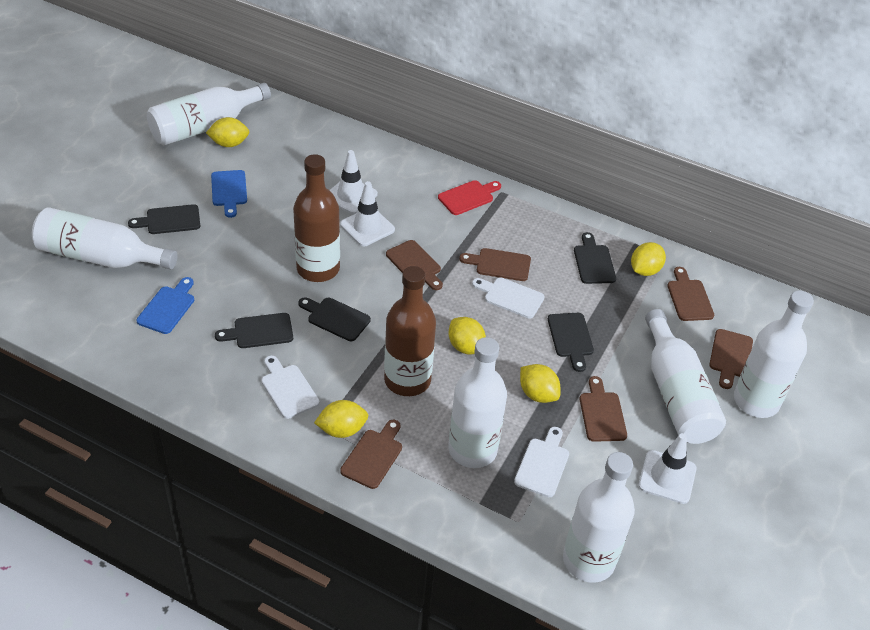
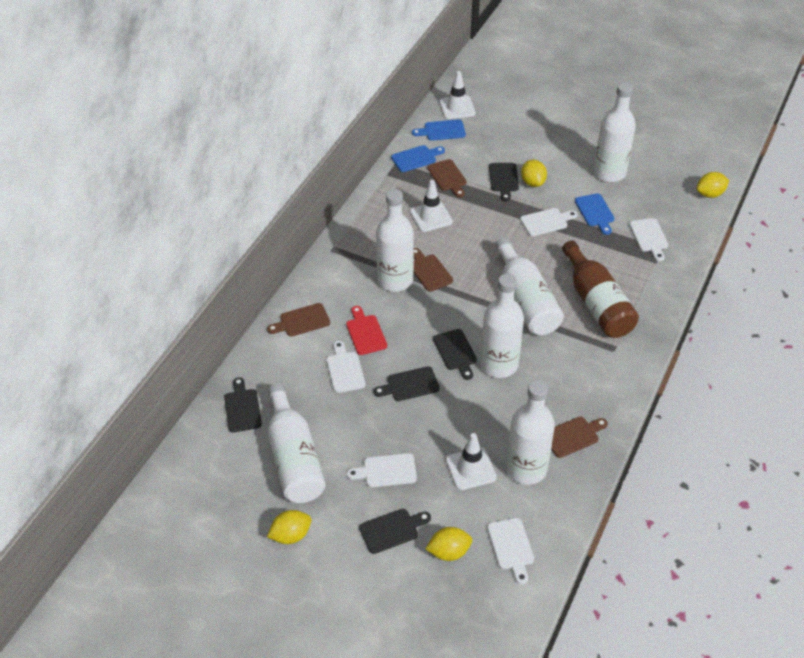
blue cutting board: 2 -> 3
brown bottle: 2 -> 1
brown cutting board: 6 -> 4
white cutting board: 3 -> 5
yellow lemon: 5 -> 4

